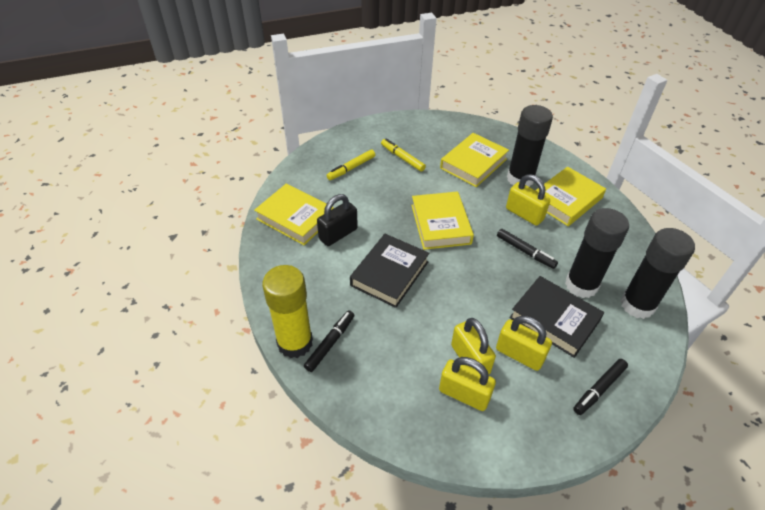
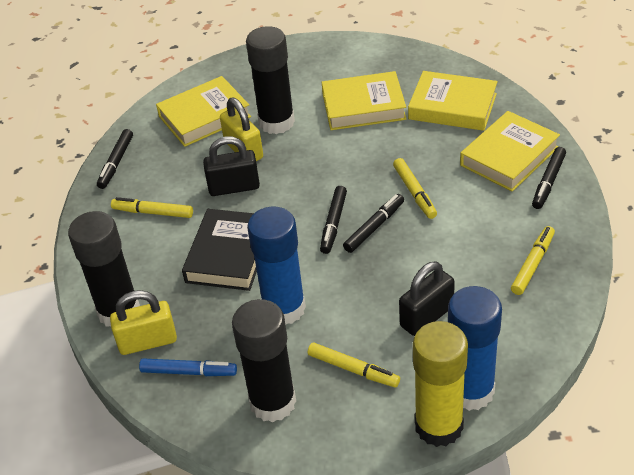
black book: 2 -> 1
black marker: 3 -> 4
black padlock: 1 -> 2
blue glue stick: 0 -> 2
blue marker: 0 -> 1
yellow marker: 2 -> 4
yellow padlock: 4 -> 2

